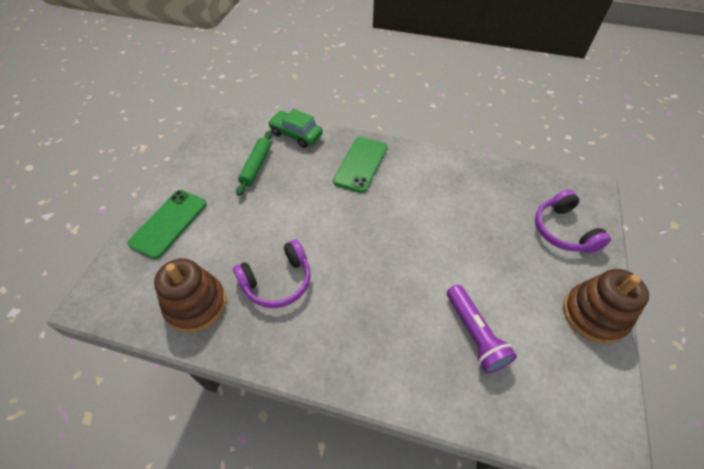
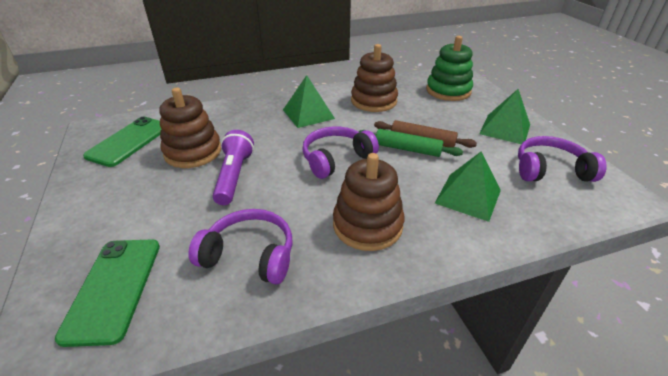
brown rolling pin: 0 -> 1
brown stacking toy: 2 -> 3
green car: 1 -> 0
green pyramid: 0 -> 3
green stacking toy: 0 -> 1
purple headphones: 2 -> 3

